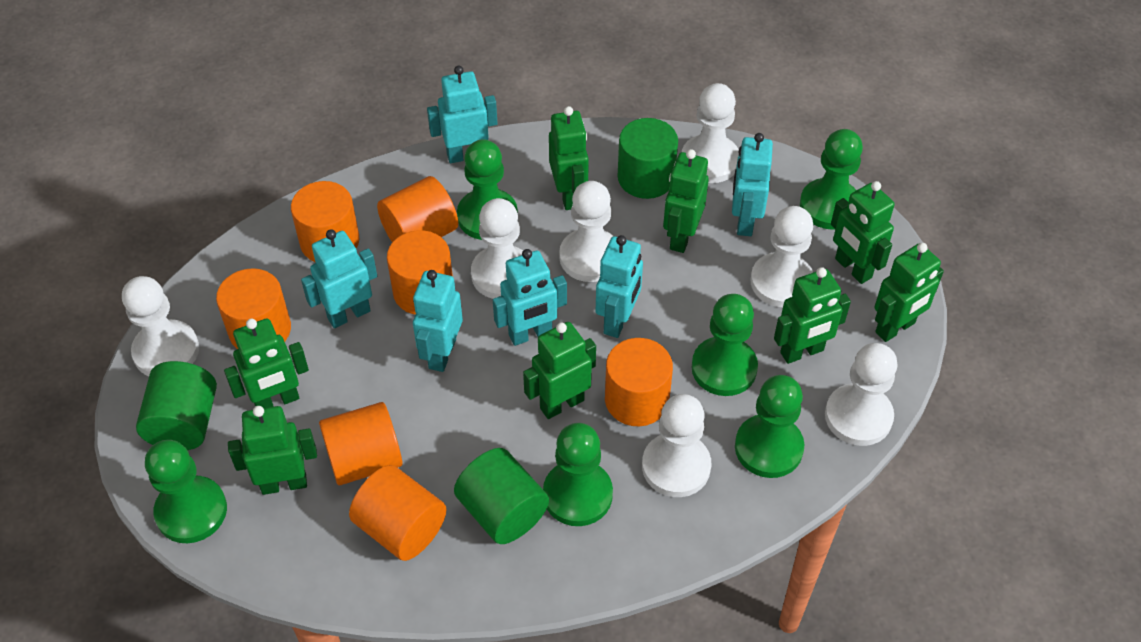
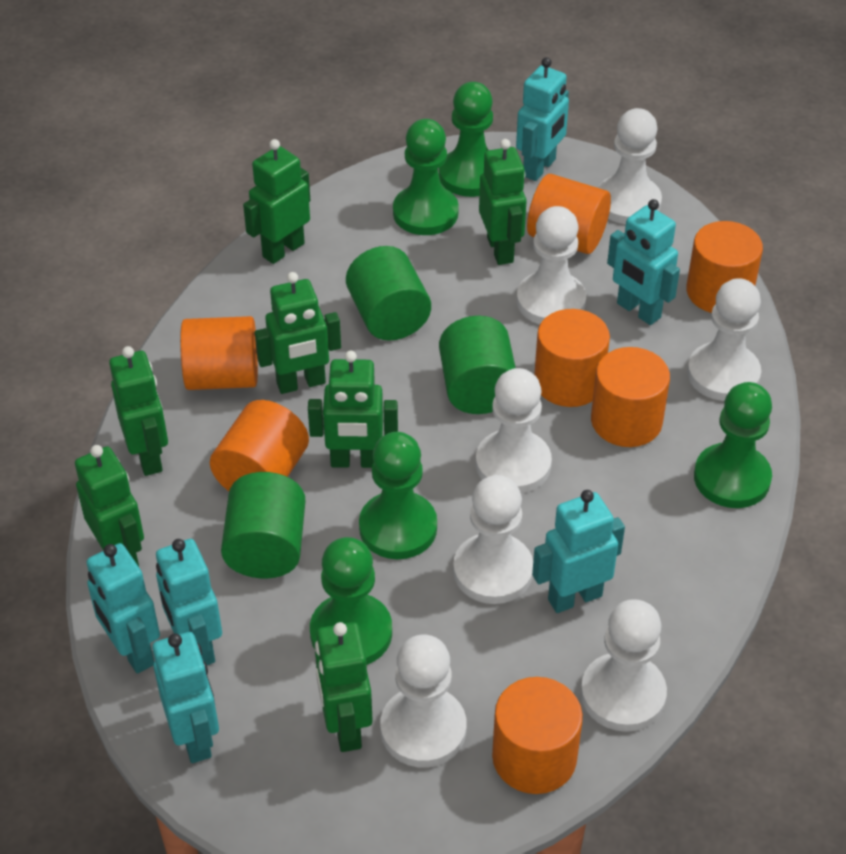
green pawn: 6 -> 5
green robot: 8 -> 7

